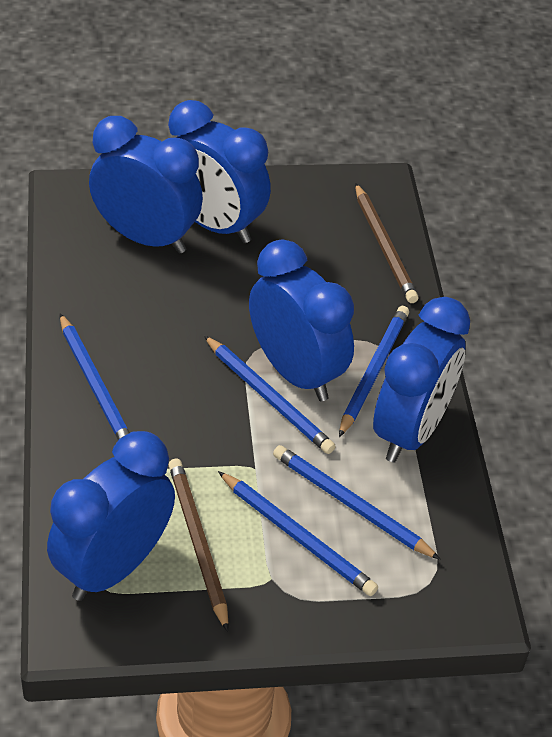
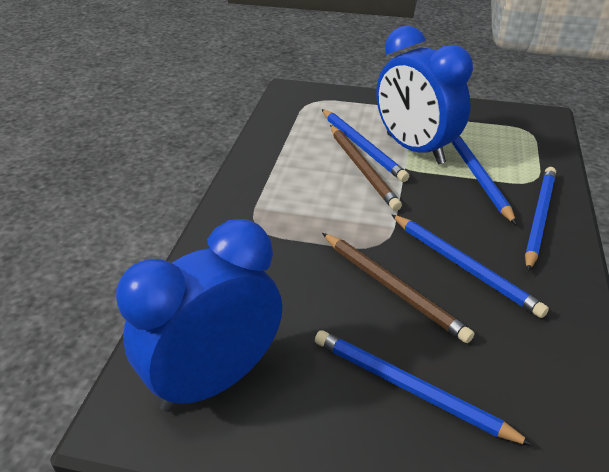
blue clock: 5 -> 2

